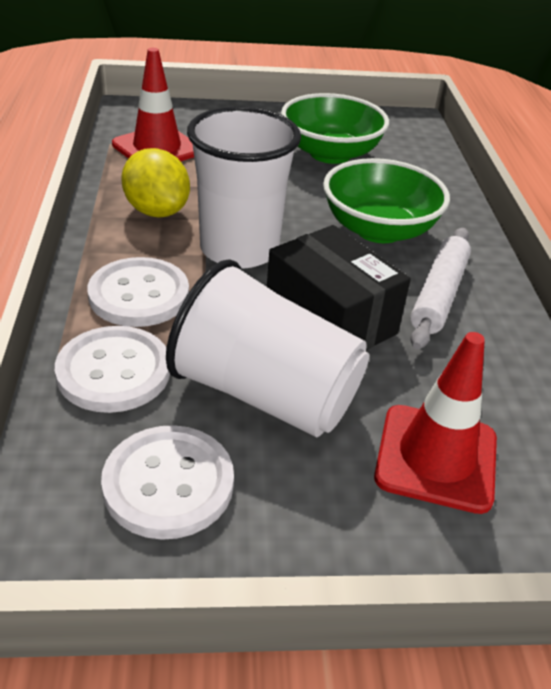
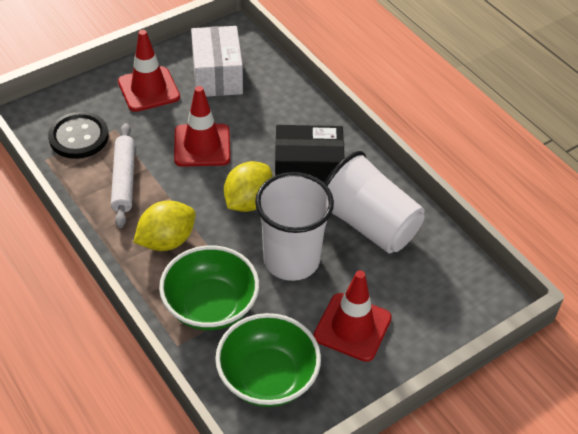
black button: 0 -> 1
red traffic cone: 2 -> 3
white box: 0 -> 1
white button: 3 -> 0
yellow lemon: 1 -> 2

